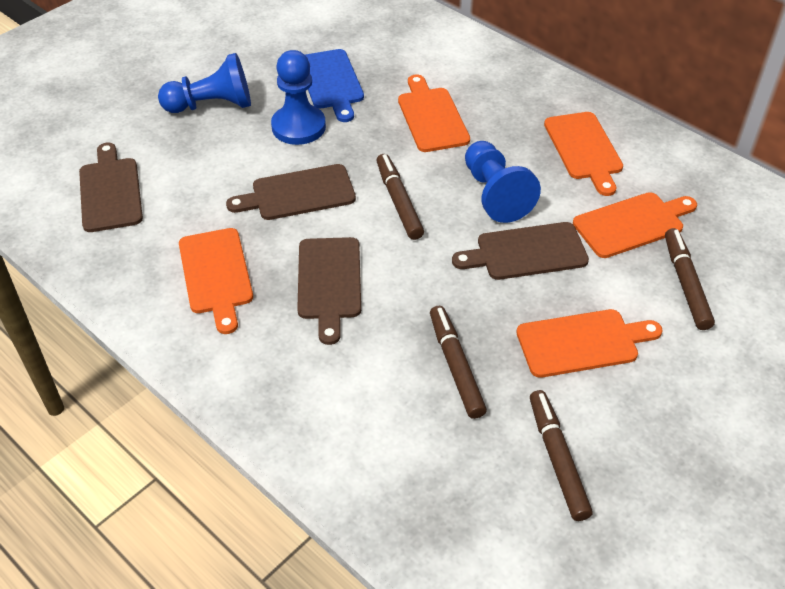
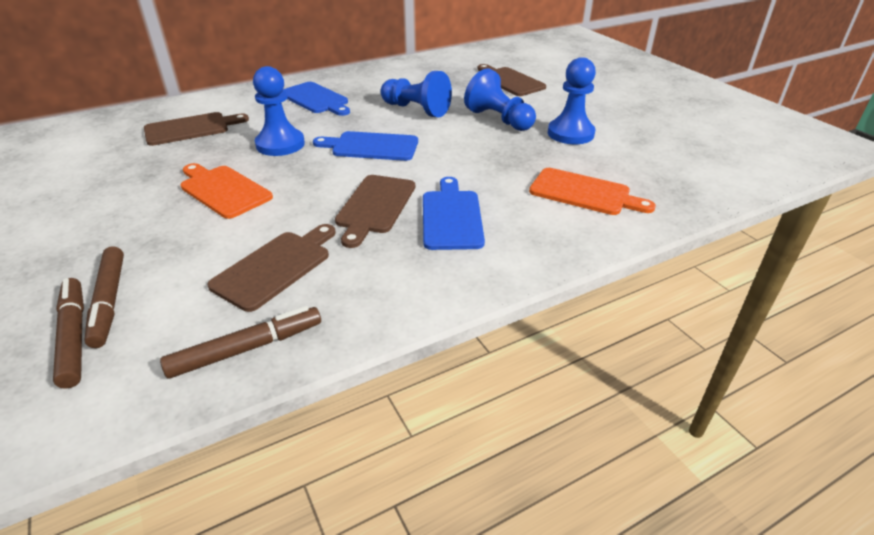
blue cutting board: 1 -> 3
blue pawn: 3 -> 4
brown marker: 4 -> 3
orange cutting board: 5 -> 2

